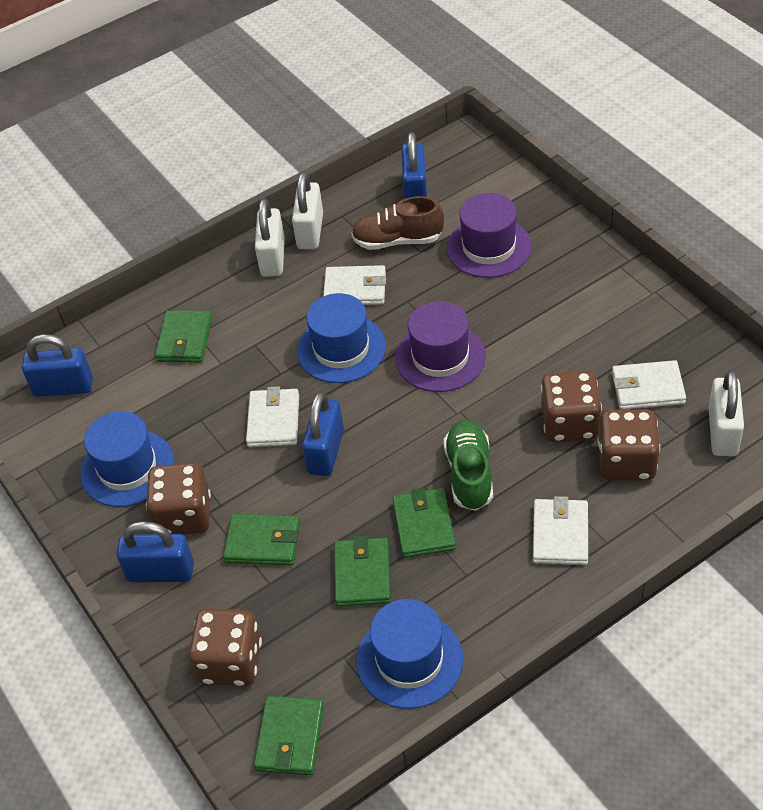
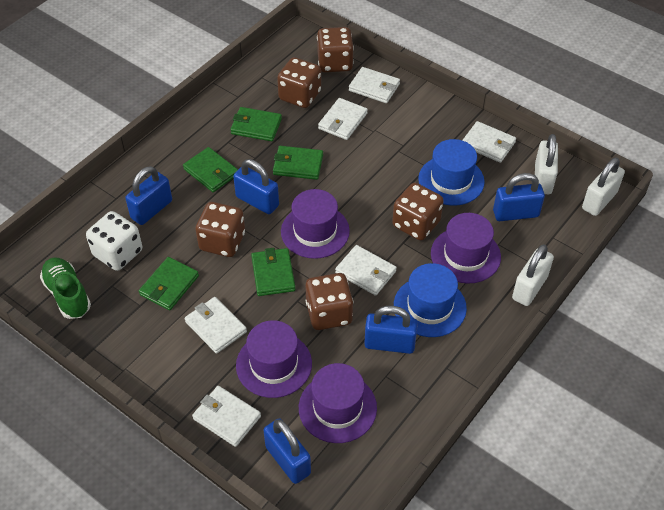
blue hat: 3 -> 2
blue padlock: 4 -> 5
brown dice: 4 -> 5
brown shoe: 1 -> 0
purple hat: 2 -> 4
white dice: 0 -> 1
white wallet: 4 -> 6

